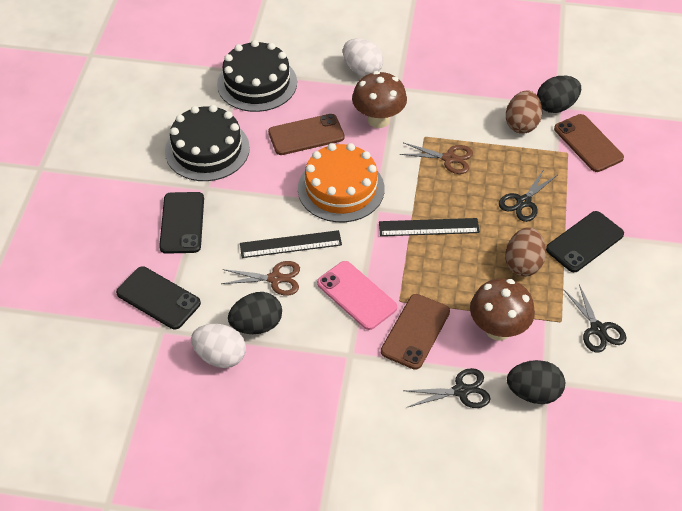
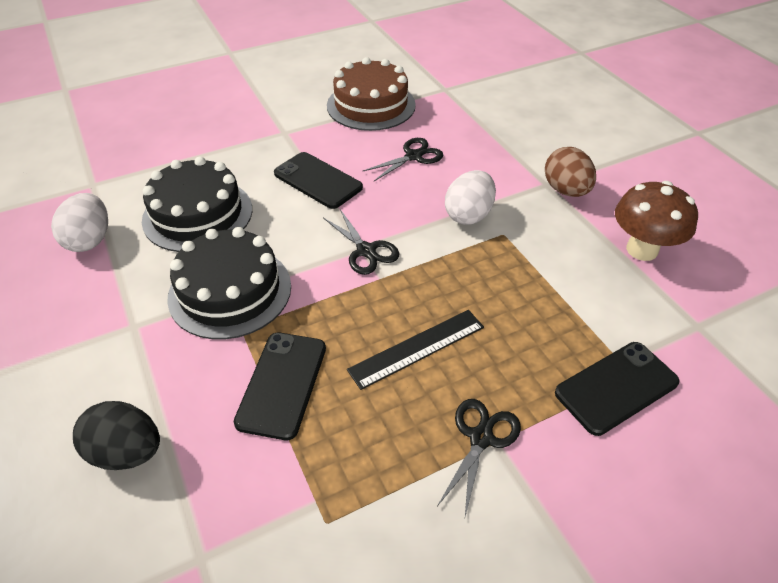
black egg: 3 -> 1
black ruler: 2 -> 1
brown cake: 0 -> 1
brown egg: 2 -> 1
brown mushroom: 2 -> 1
brown phone: 3 -> 0
brown scissors: 2 -> 0
orange cake: 1 -> 0
pink phone: 1 -> 0

